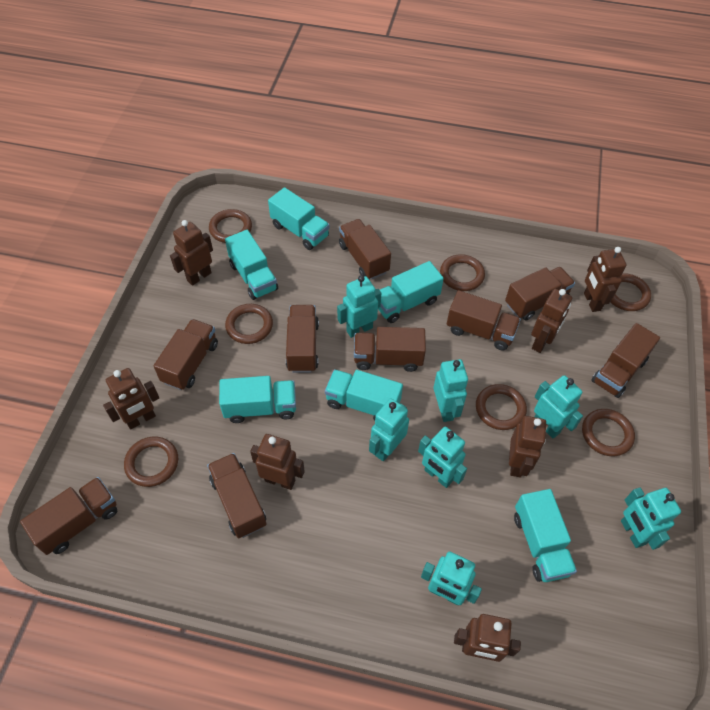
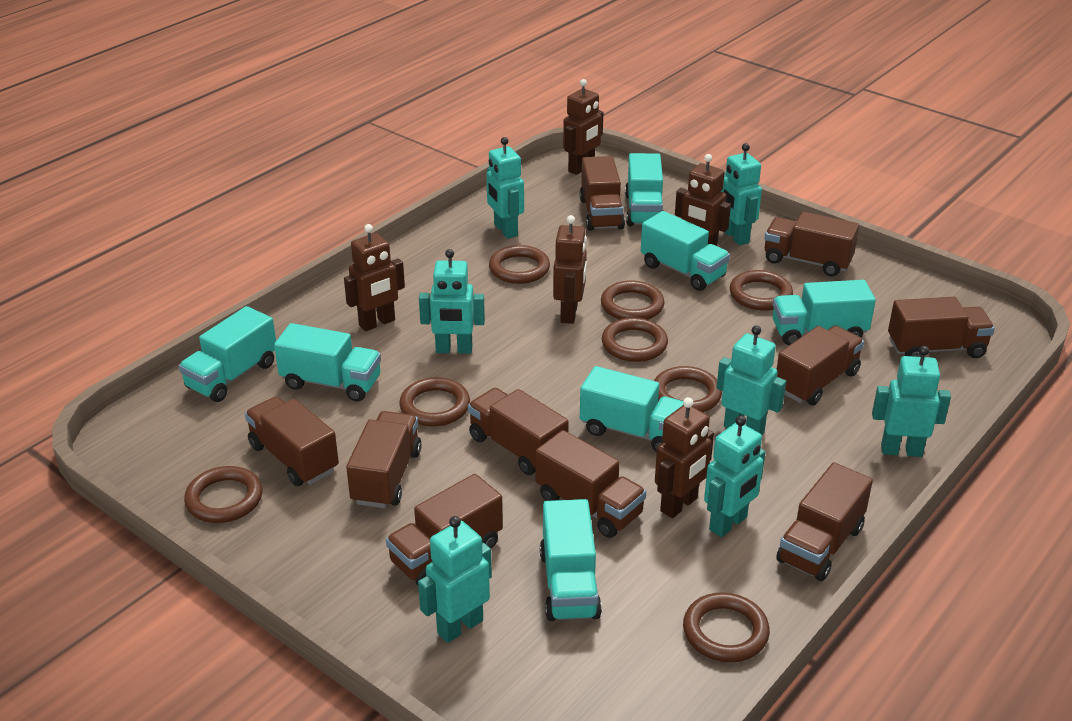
brown ring: 7 -> 8
brown robot: 7 -> 5
brown truck: 9 -> 10
turquoise truck: 6 -> 7

